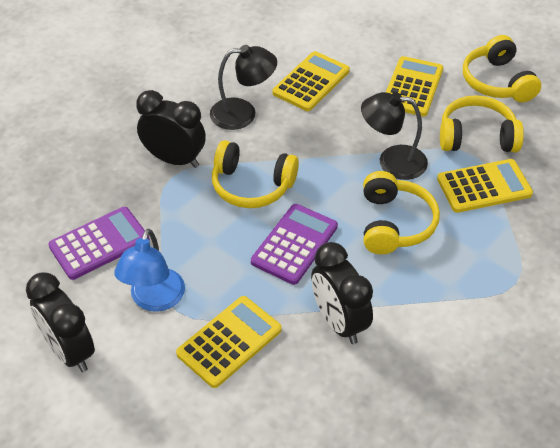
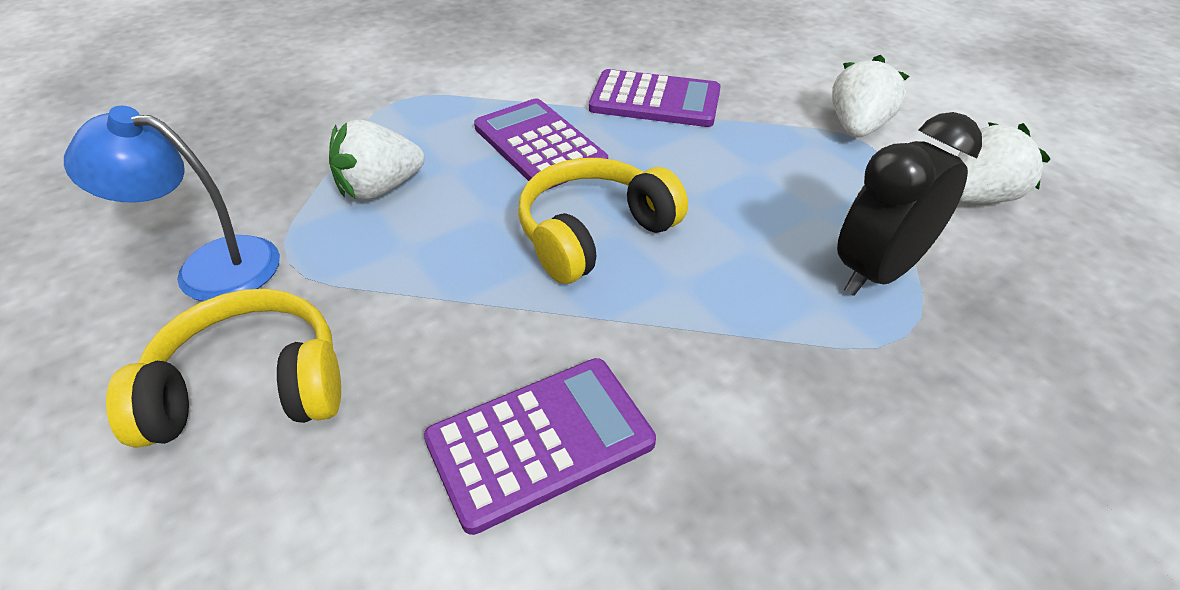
black clock: 3 -> 1
black lamp: 2 -> 0
purple calculator: 2 -> 3
white strawberry: 0 -> 3
yellow calculator: 4 -> 0
yellow headphones: 4 -> 2

